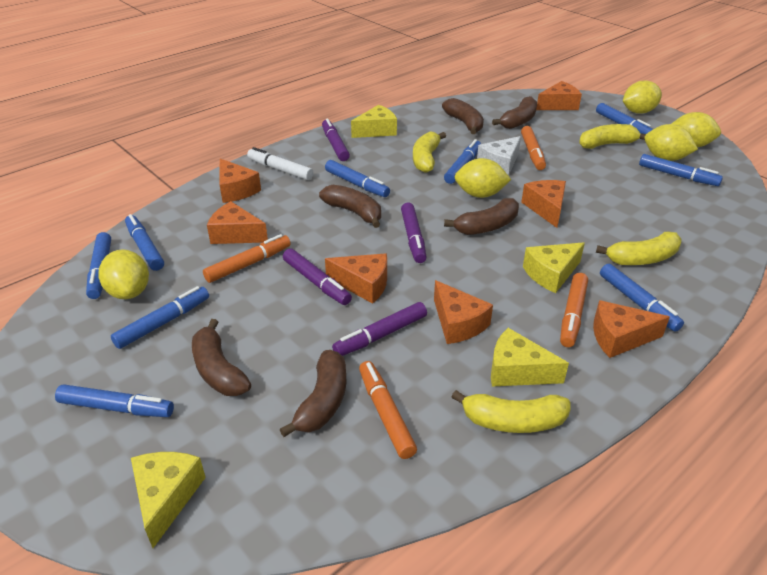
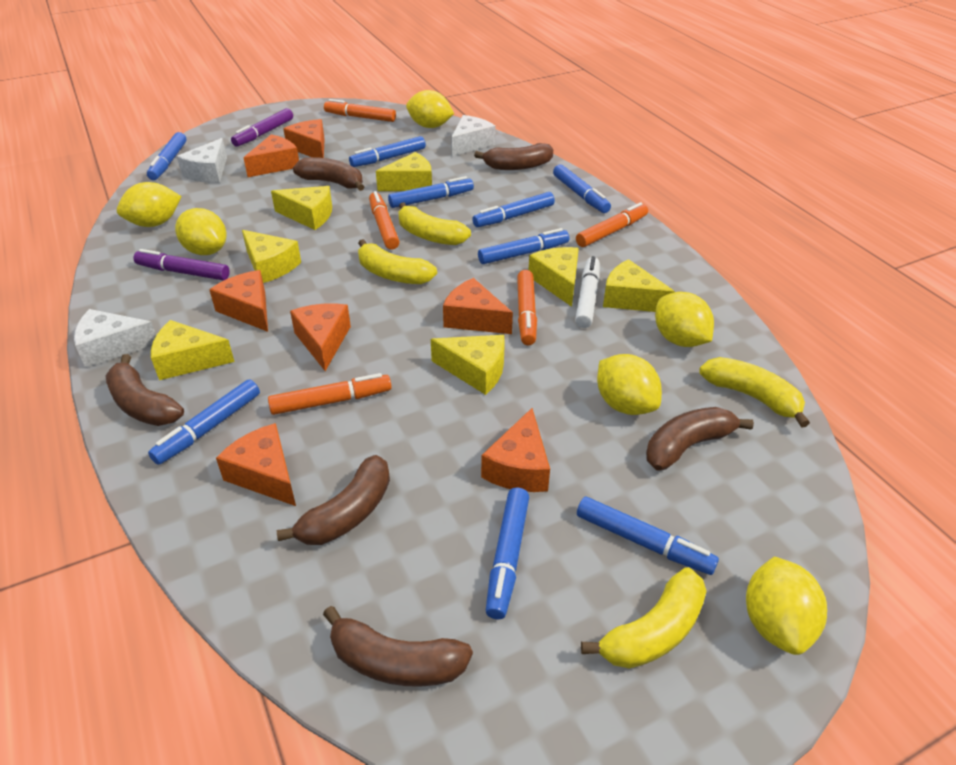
orange marker: 4 -> 5
purple marker: 4 -> 2
white cheese: 1 -> 3
yellow cheese: 4 -> 7
yellow lemon: 5 -> 6

